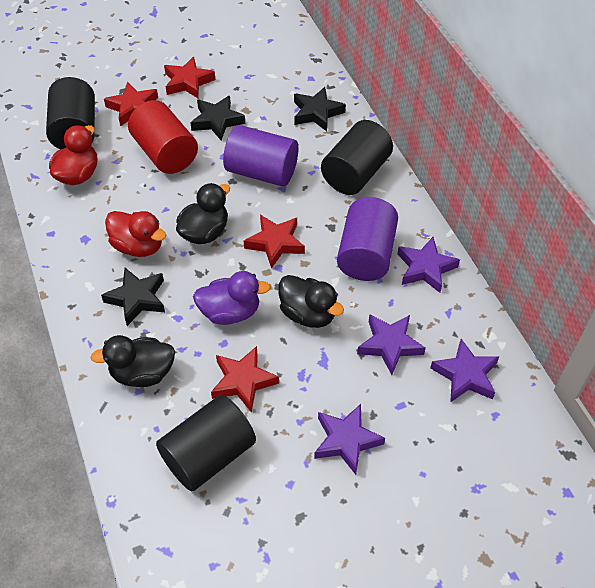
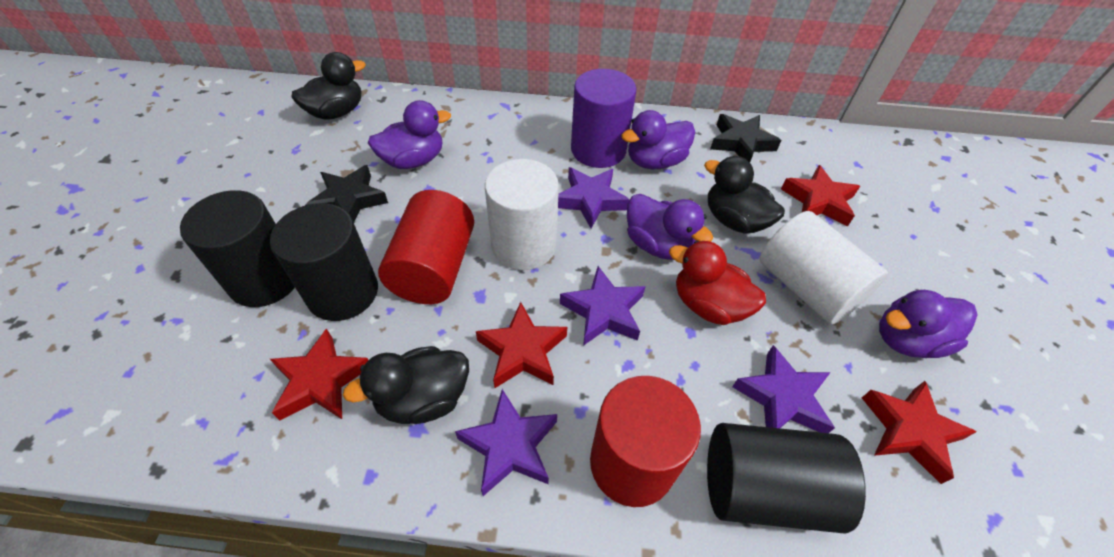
black star: 3 -> 2
purple cylinder: 2 -> 1
purple duck: 1 -> 4
red cylinder: 1 -> 2
red duck: 2 -> 1
white cylinder: 0 -> 2

